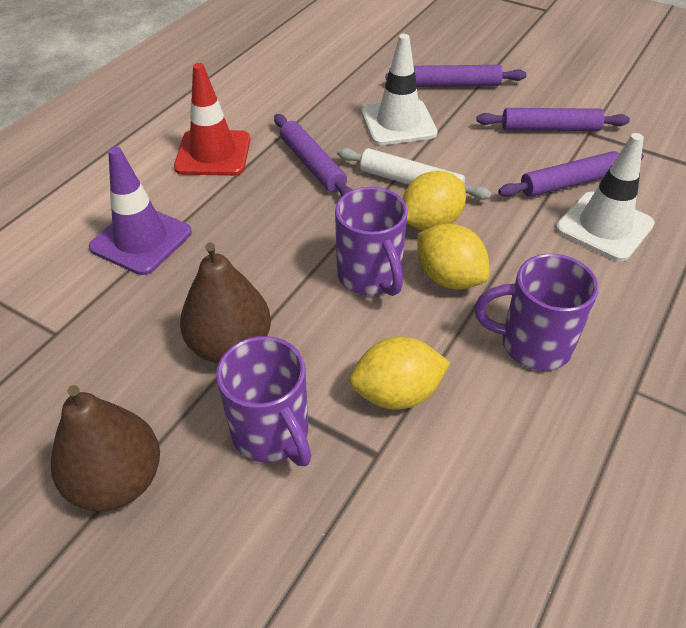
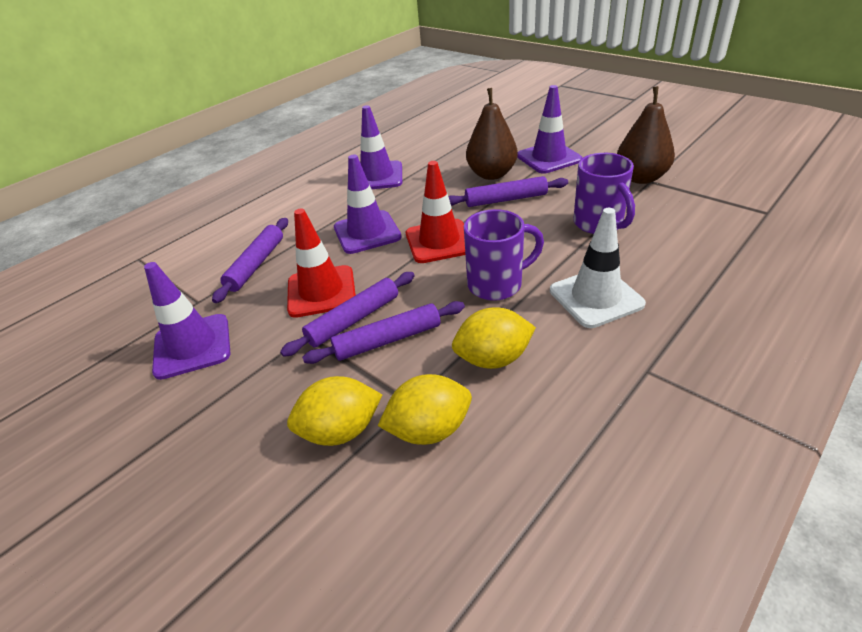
purple mug: 3 -> 2
purple traffic cone: 1 -> 4
red traffic cone: 1 -> 2
white rolling pin: 1 -> 0
white traffic cone: 2 -> 1

